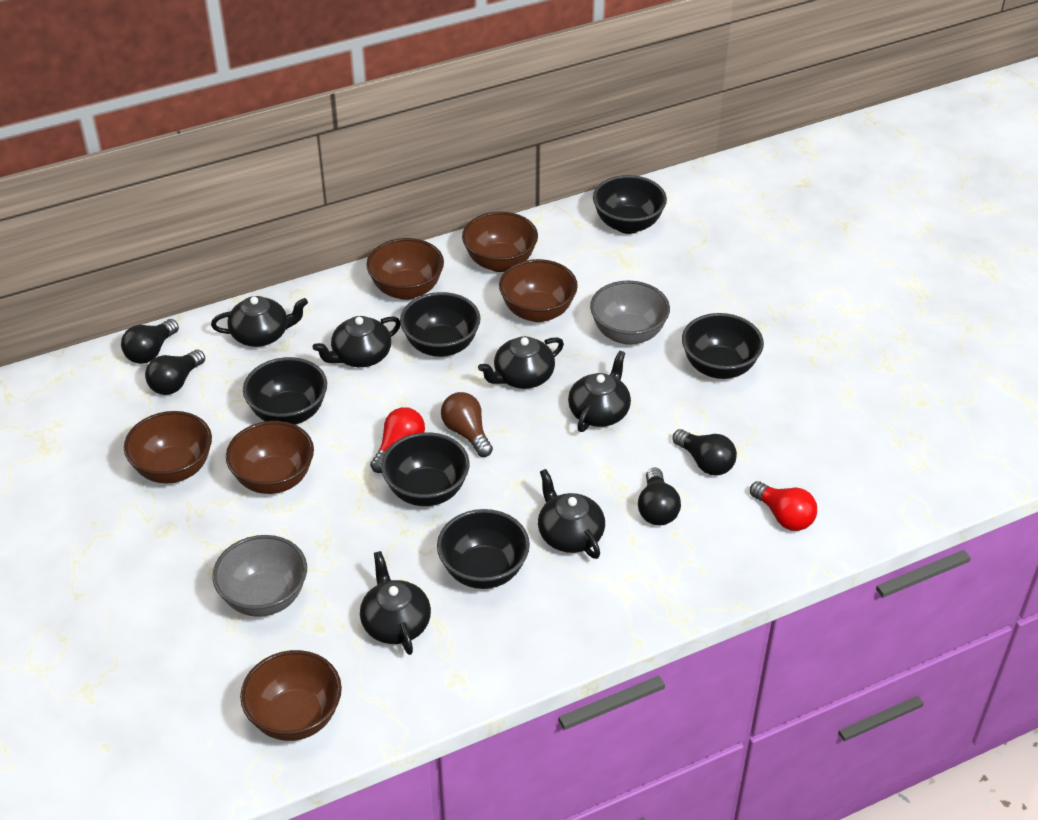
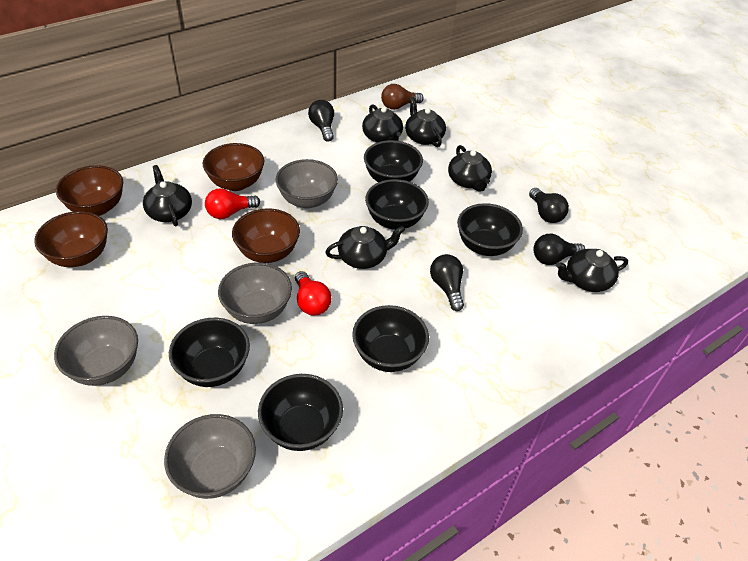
brown bowl: 6 -> 4
grey bowl: 2 -> 4

